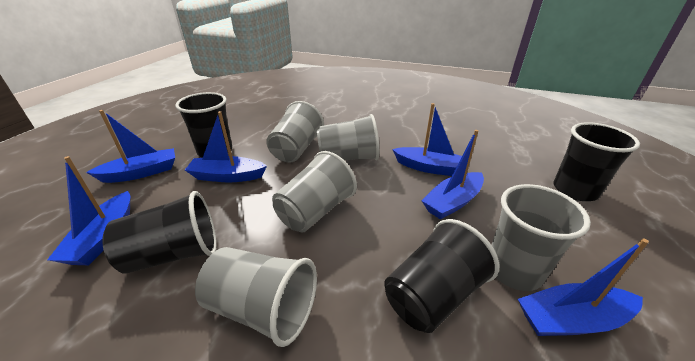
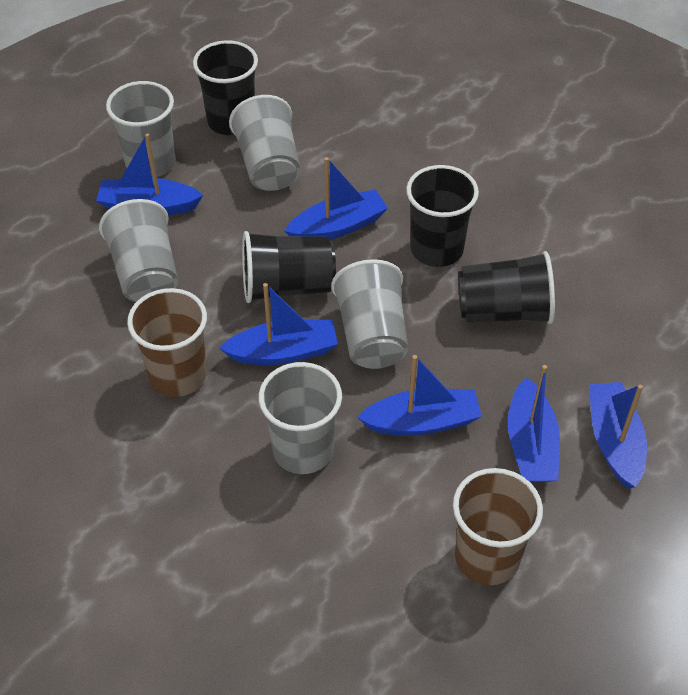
brown cup: 0 -> 2

